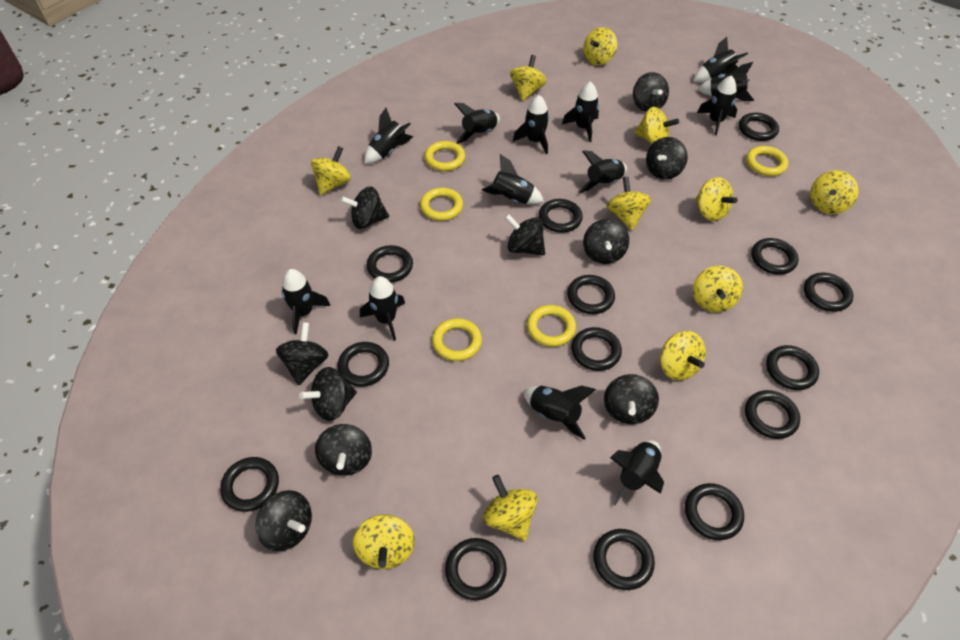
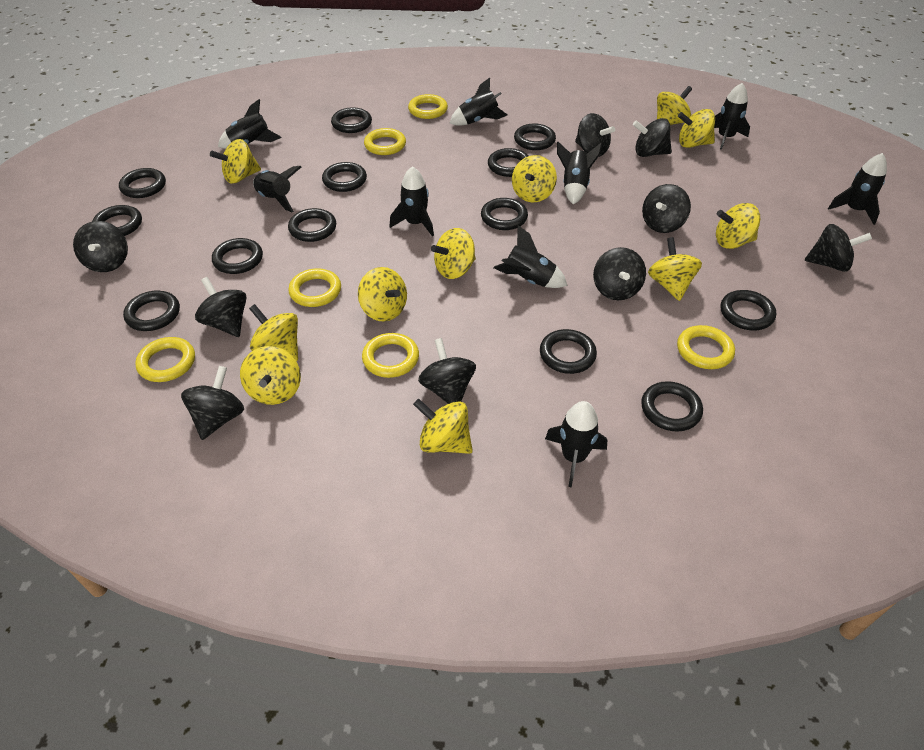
black ring: 14 -> 13
black rocket: 13 -> 9
black spinning top: 10 -> 9
yellow ring: 5 -> 6

